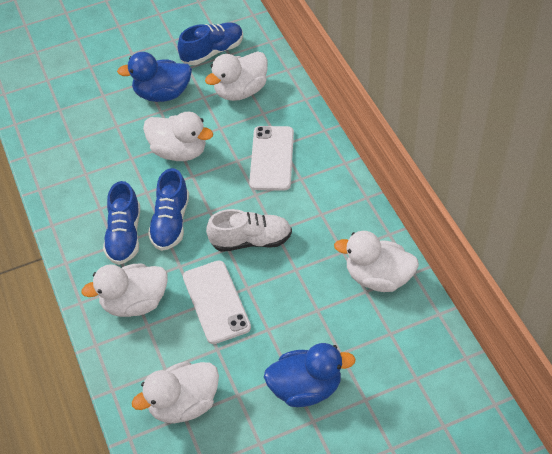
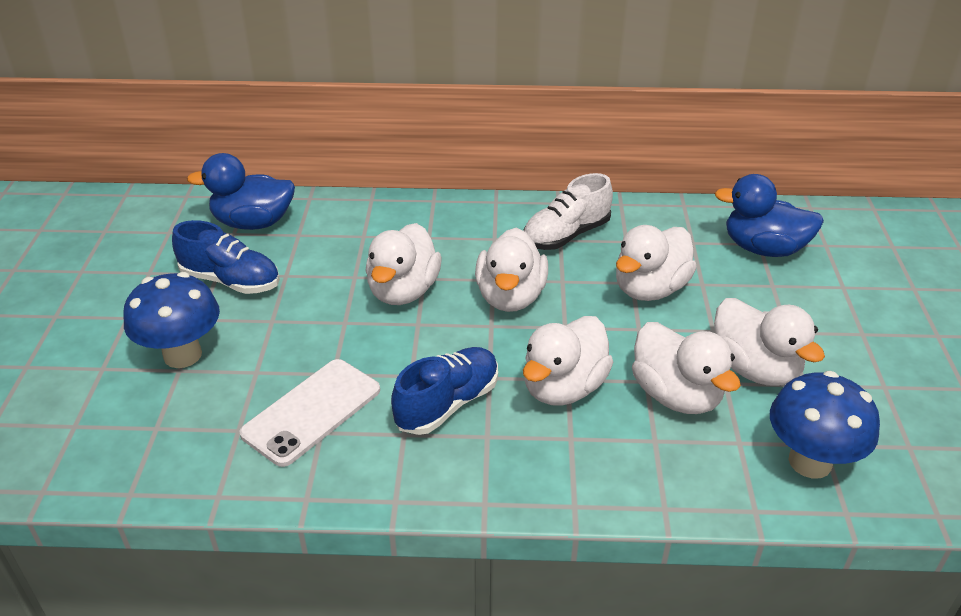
blue mushroom: 0 -> 2
blue shoe: 3 -> 2
white duck: 5 -> 6
white phone: 2 -> 1

